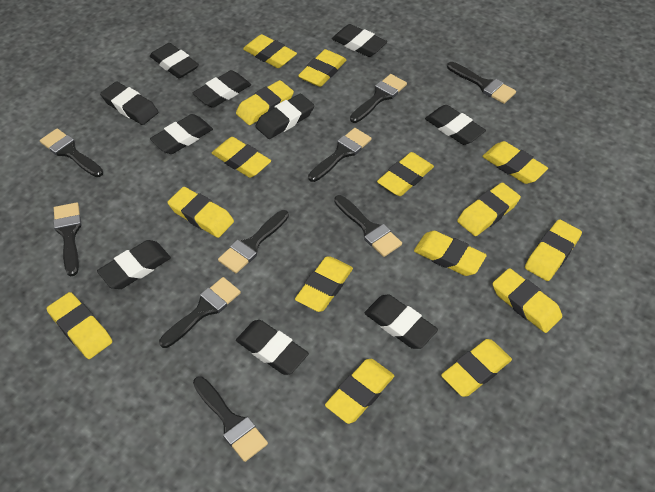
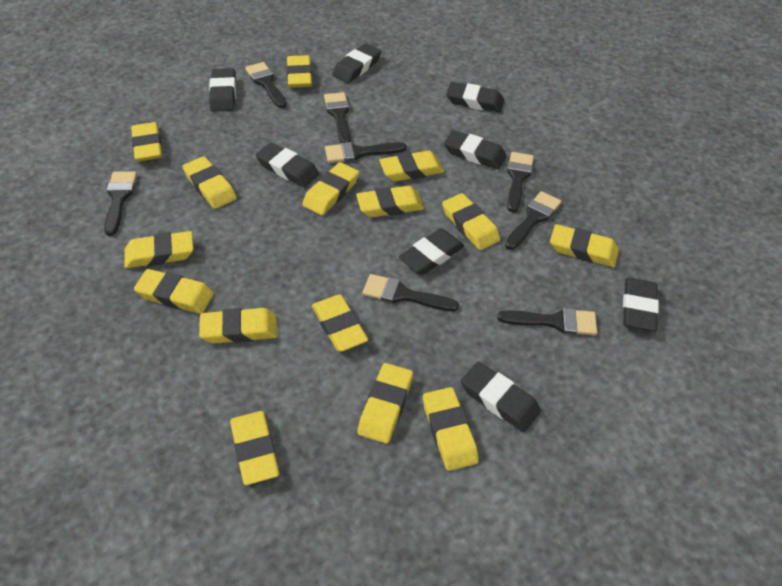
black brush: 9 -> 8
black eraser: 10 -> 8

